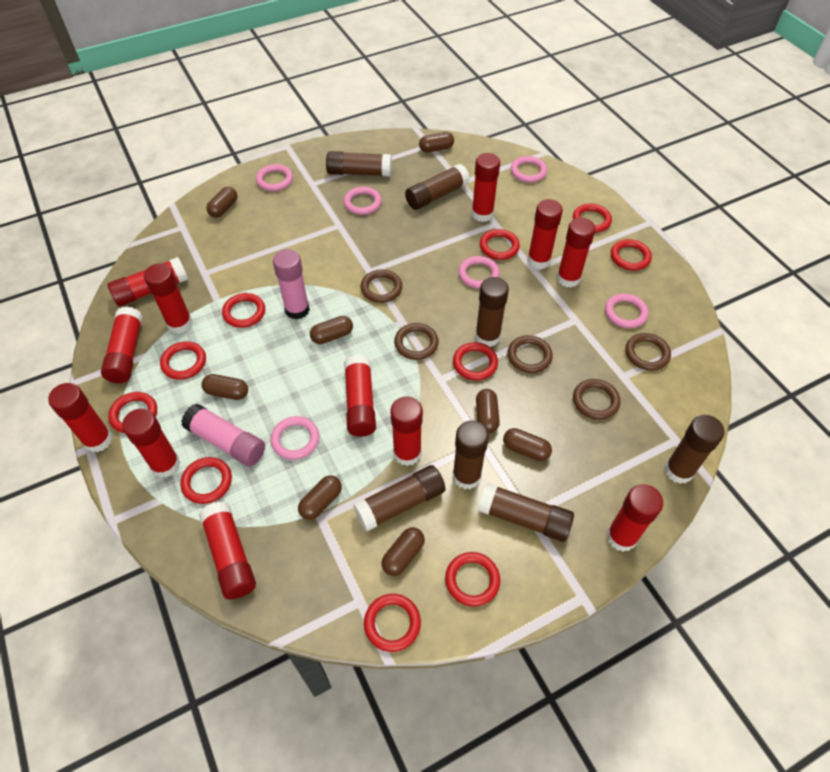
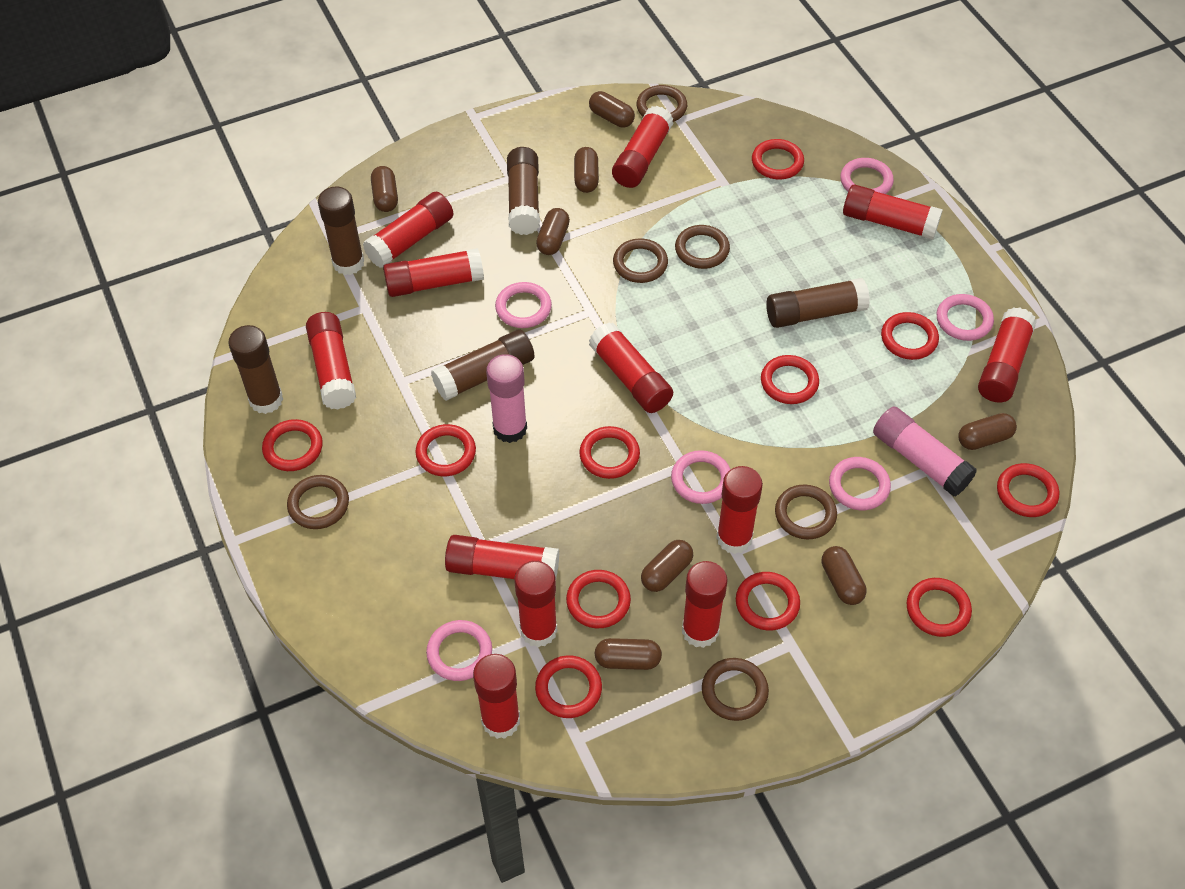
brown glue stick: 7 -> 5
brown ring: 5 -> 6
red ring: 10 -> 11

